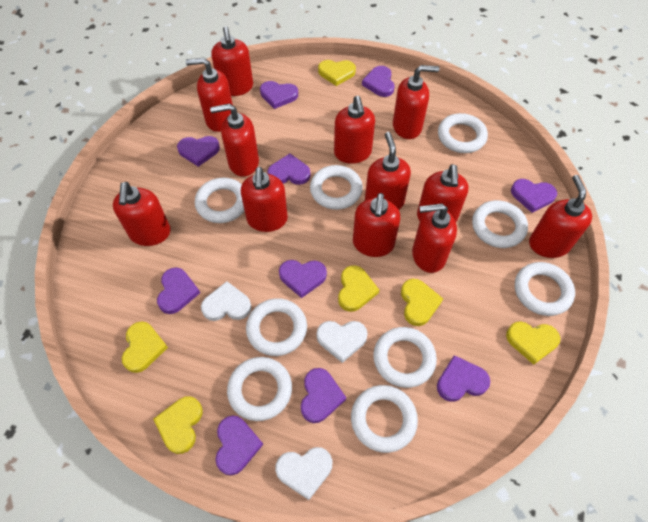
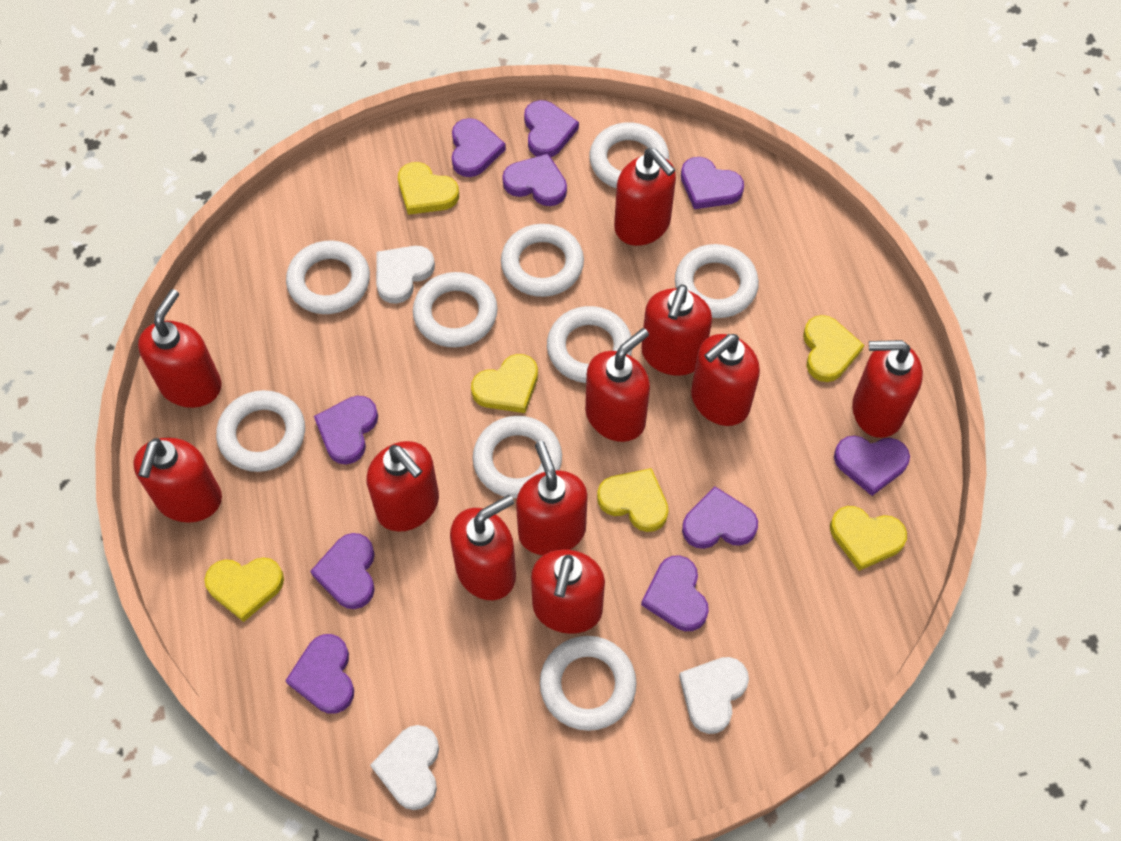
red soap dispenser: 12 -> 11

